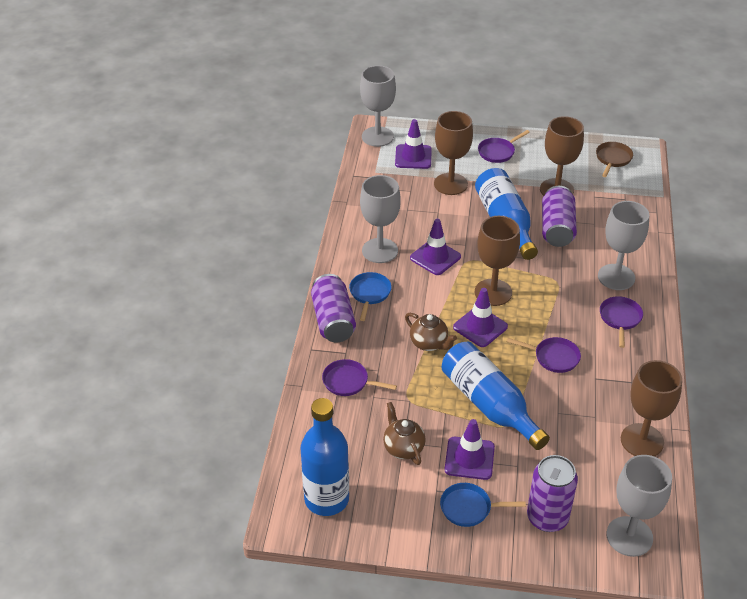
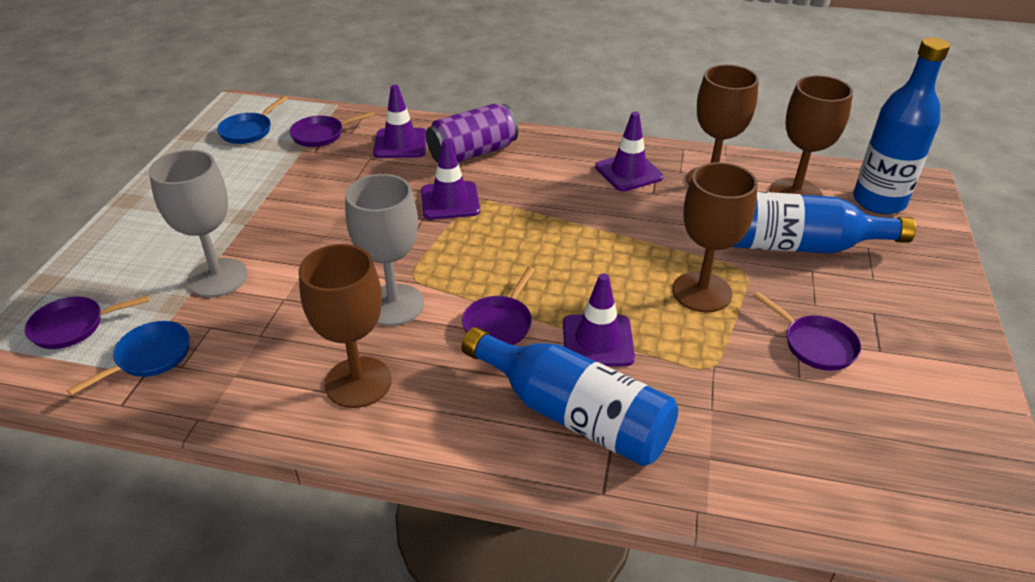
brown pan: 1 -> 0
brown teapot: 2 -> 0
grey goblet: 4 -> 2
purple can: 3 -> 1

